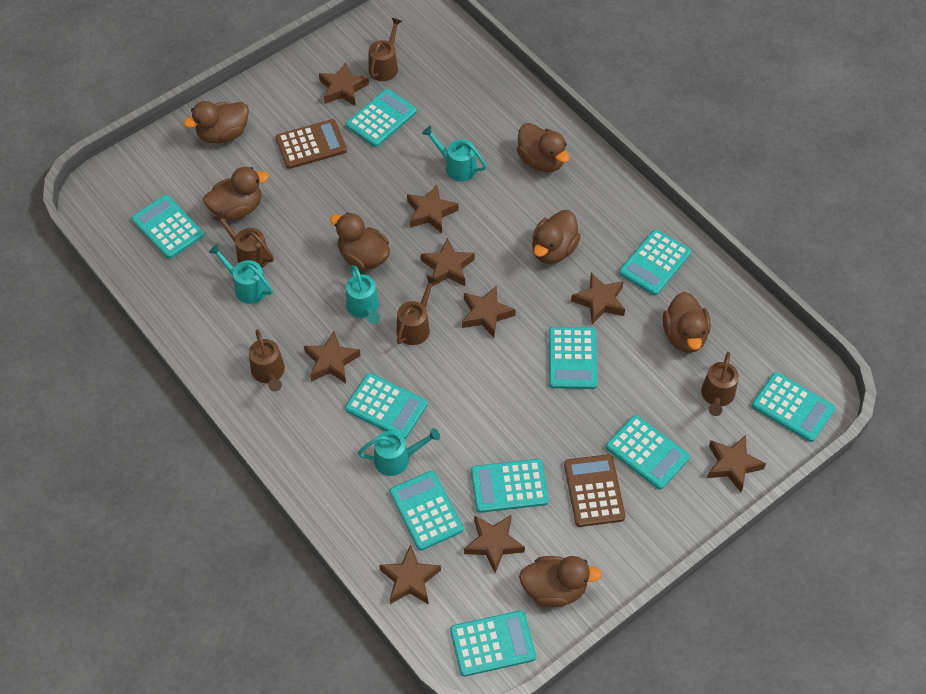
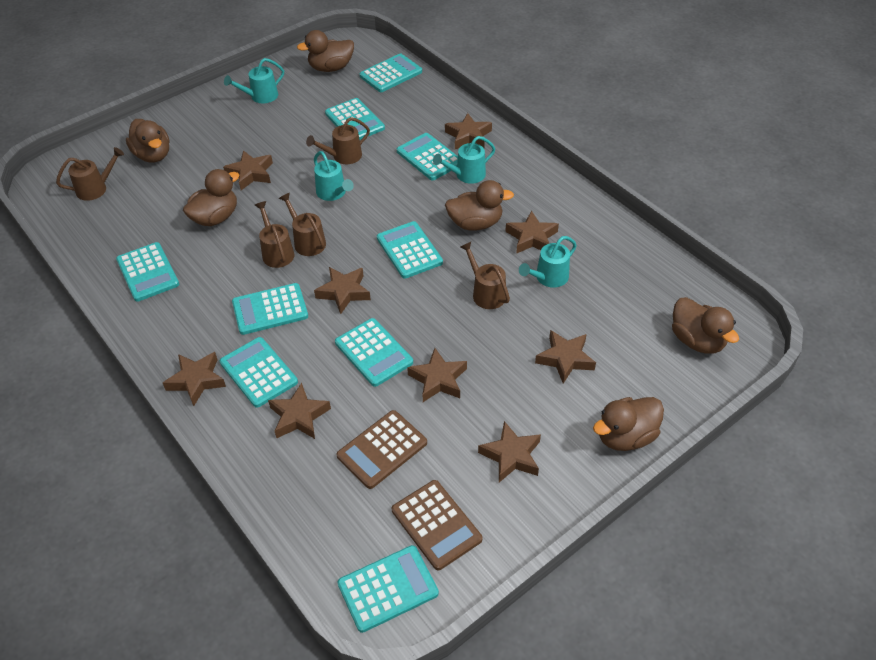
brown duck: 7 -> 6
turquoise calculator: 10 -> 9

